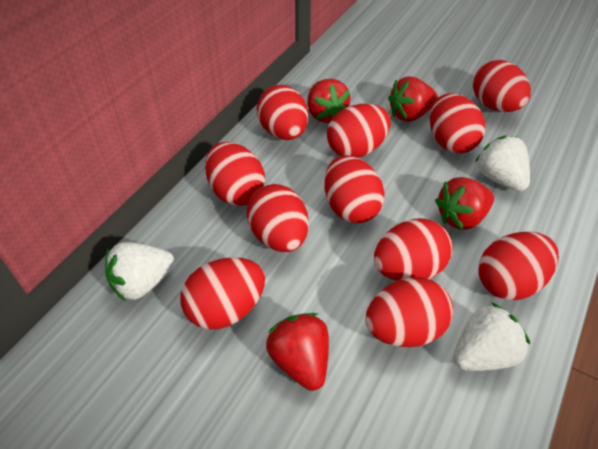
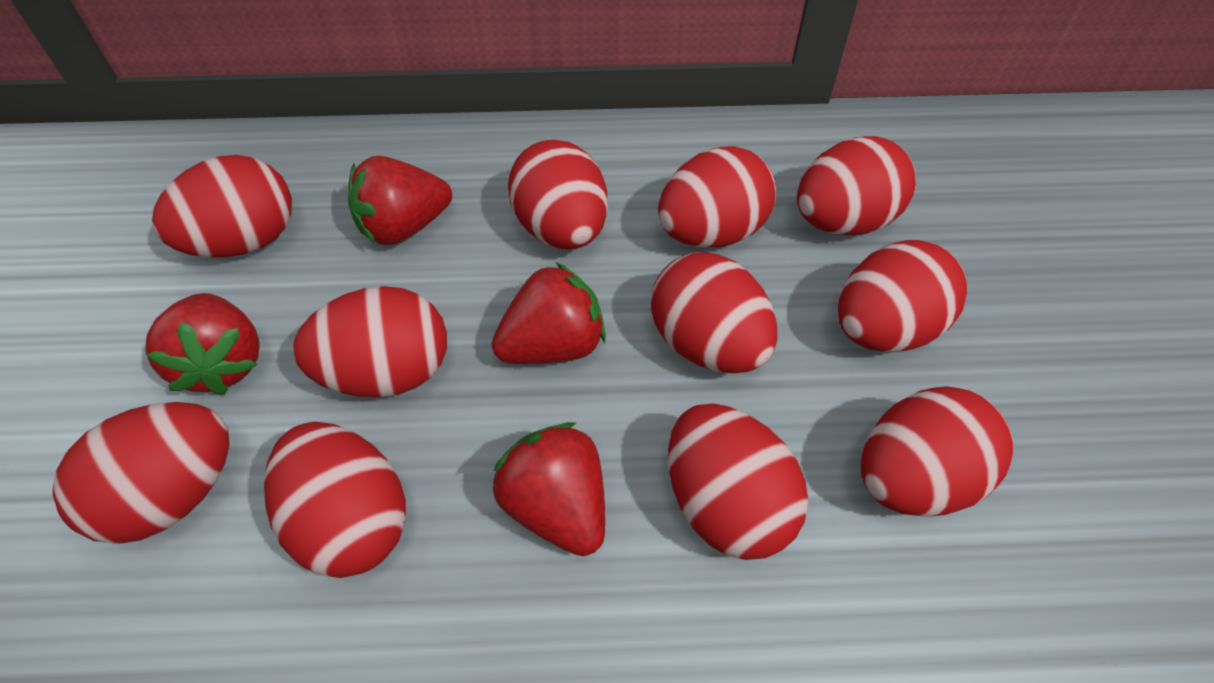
white strawberry: 3 -> 0

